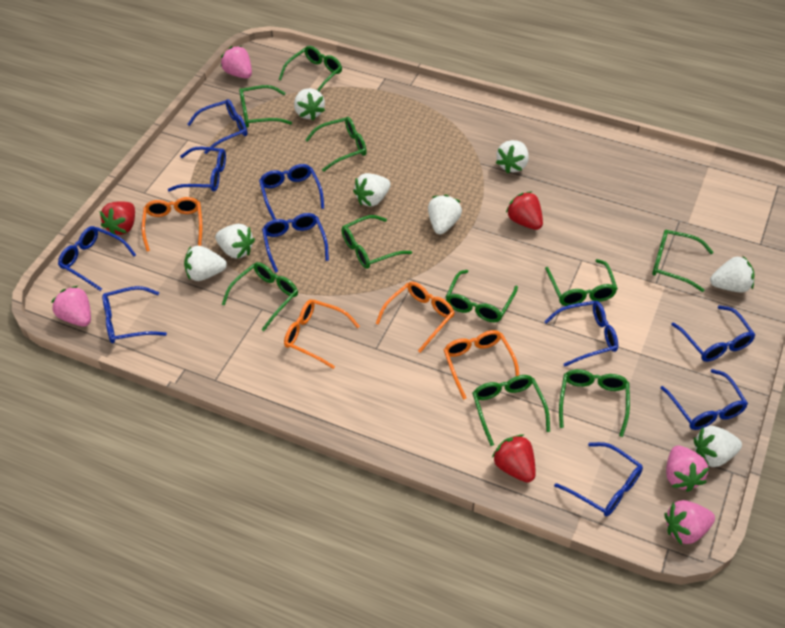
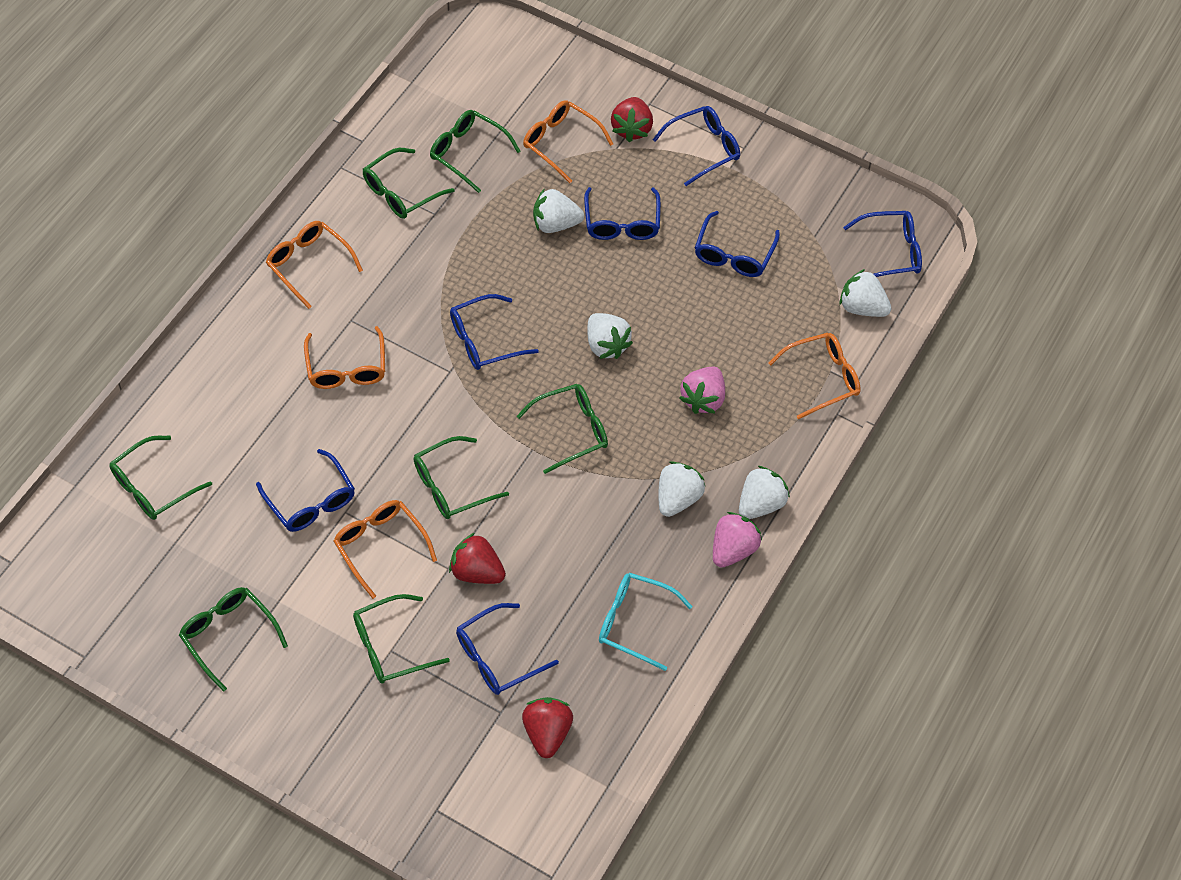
blue glasses: 10 -> 7
green glasses: 10 -> 7
orange glasses: 4 -> 5
pink strawberry: 4 -> 2
turquoise glasses: 0 -> 1
white strawberry: 8 -> 5

